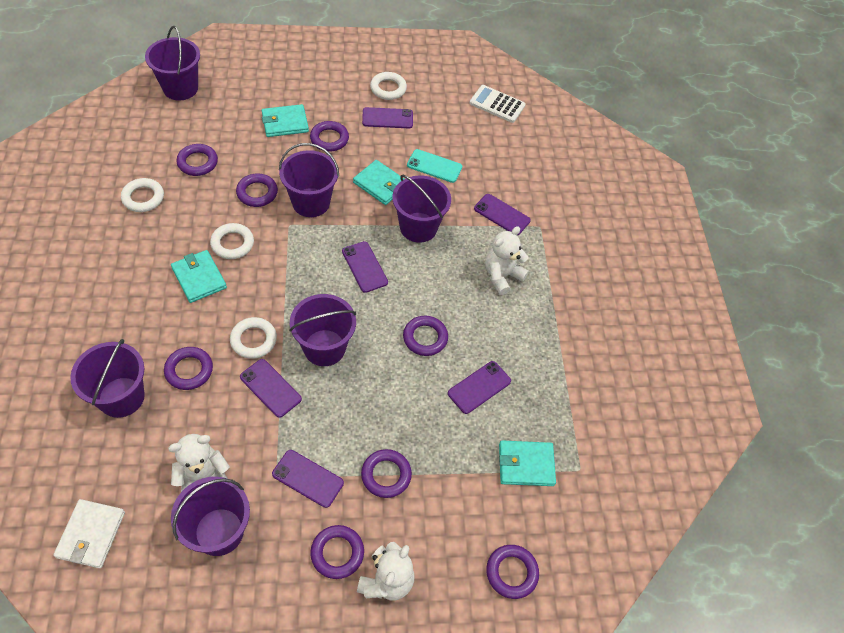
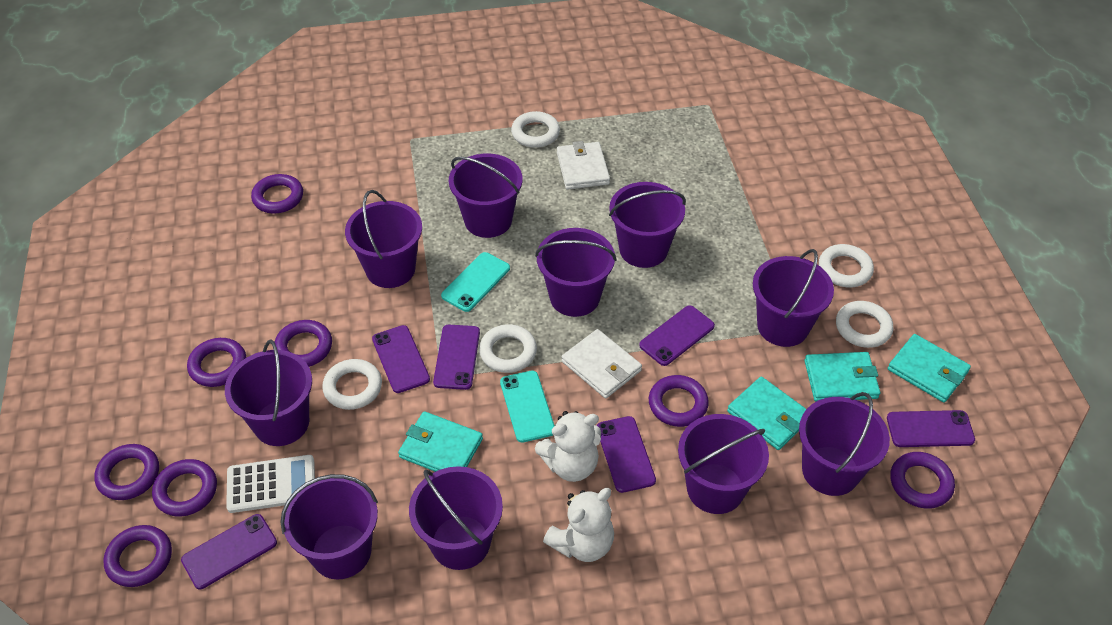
purple bucket: 6 -> 10
turquoise phone: 1 -> 2
white ring: 4 -> 5
white teddy bear: 3 -> 2
white wallet: 1 -> 2

